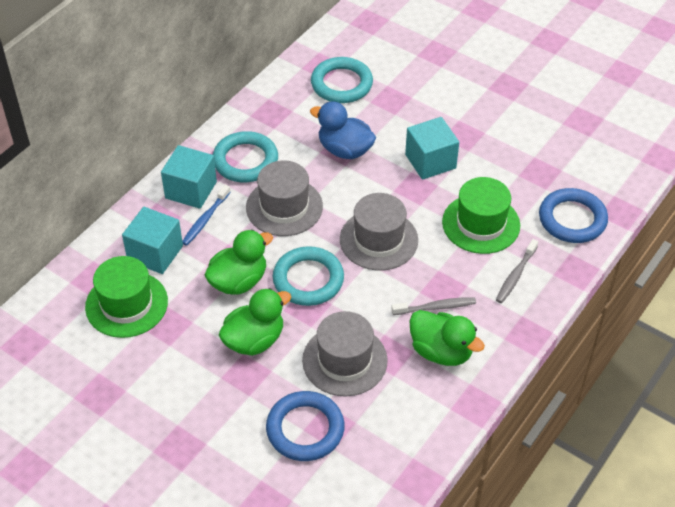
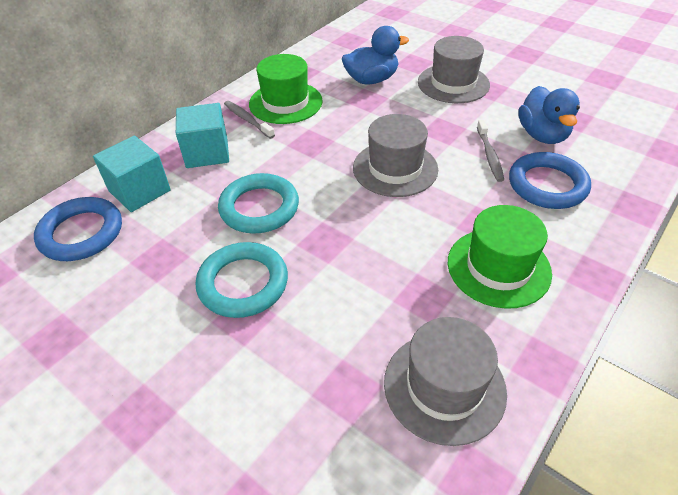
blue duck: 1 -> 2
blue toothbrush: 1 -> 0
green duck: 3 -> 0
turquoise cube: 3 -> 2
turquoise ring: 3 -> 2

